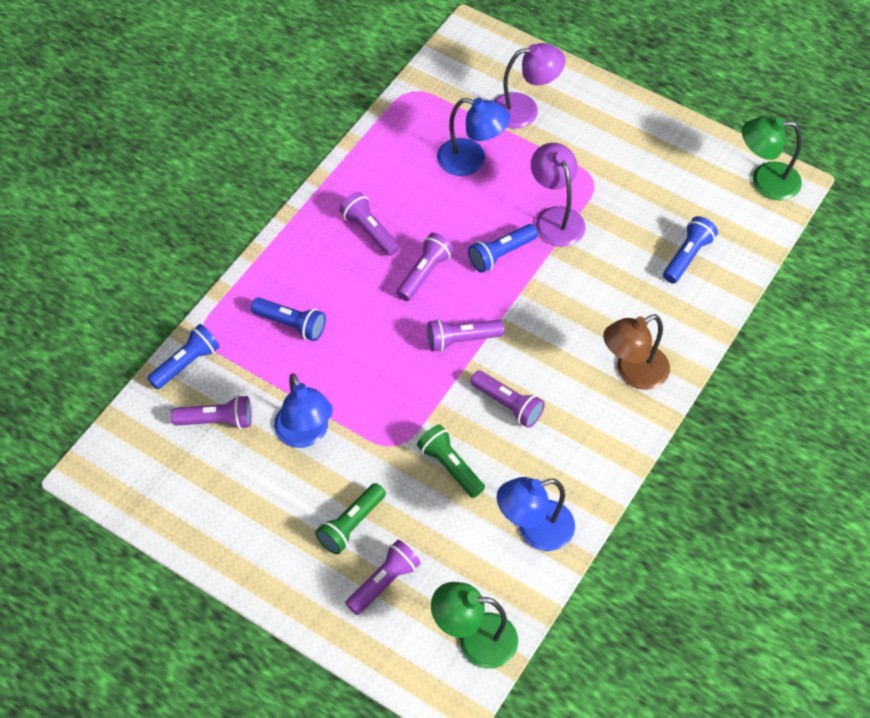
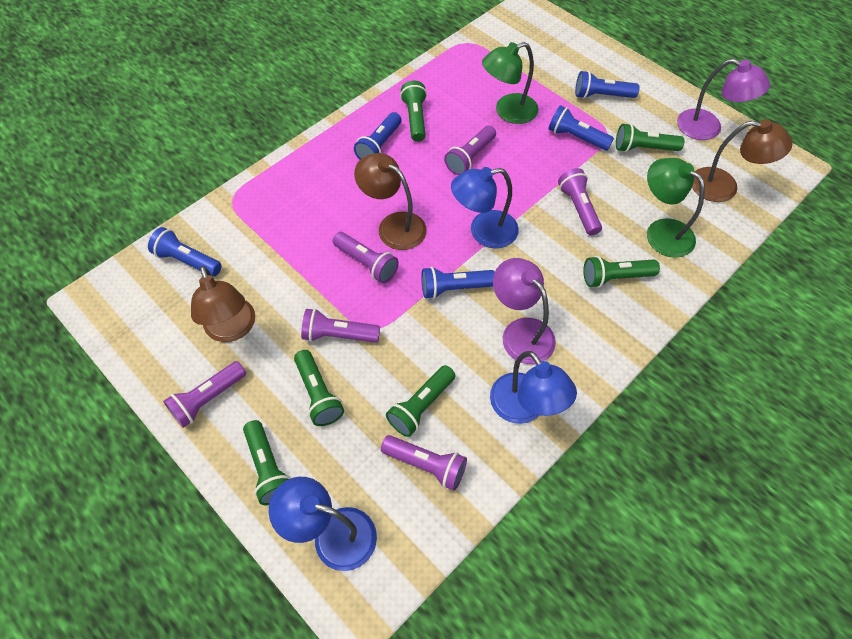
blue flashlight: 4 -> 5
brown lamp: 1 -> 3
green flashlight: 2 -> 6

